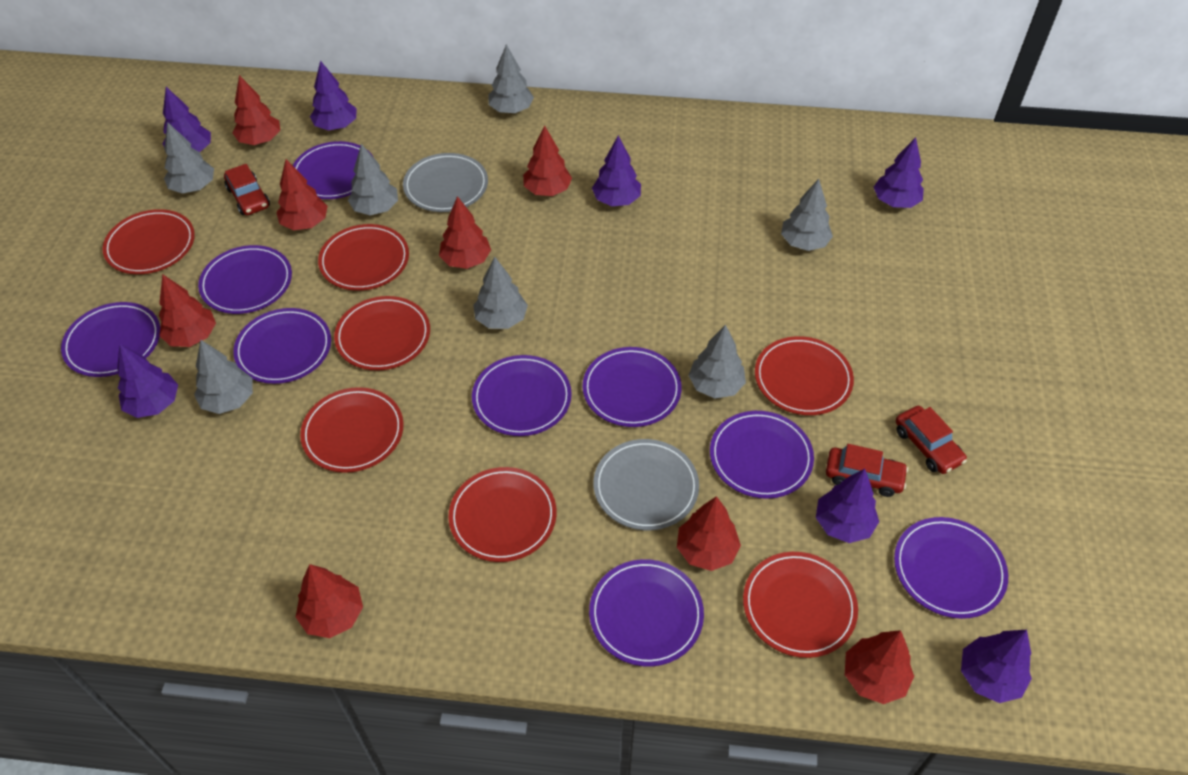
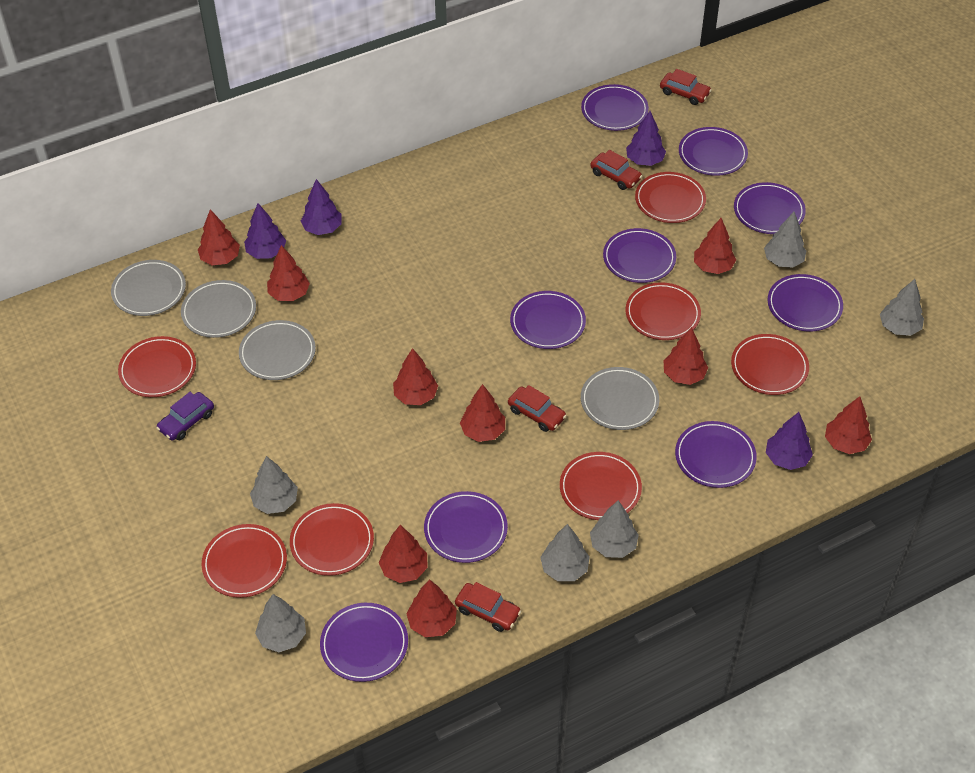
grey plate: 2 -> 4
grey tree: 7 -> 6
purple car: 0 -> 1
purple tree: 7 -> 4
red car: 3 -> 4
red tree: 8 -> 9

